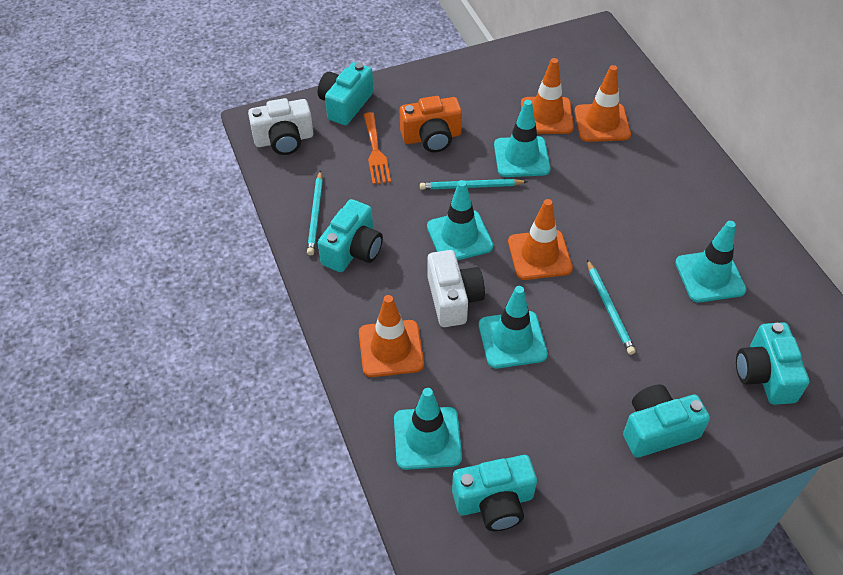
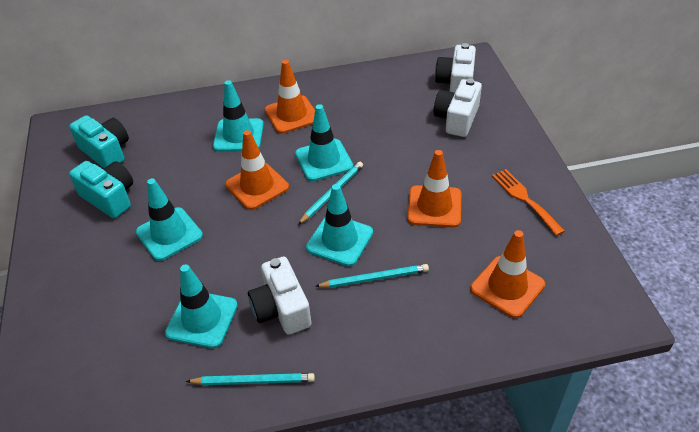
orange camera: 1 -> 0
turquoise camera: 5 -> 2
white camera: 2 -> 3

